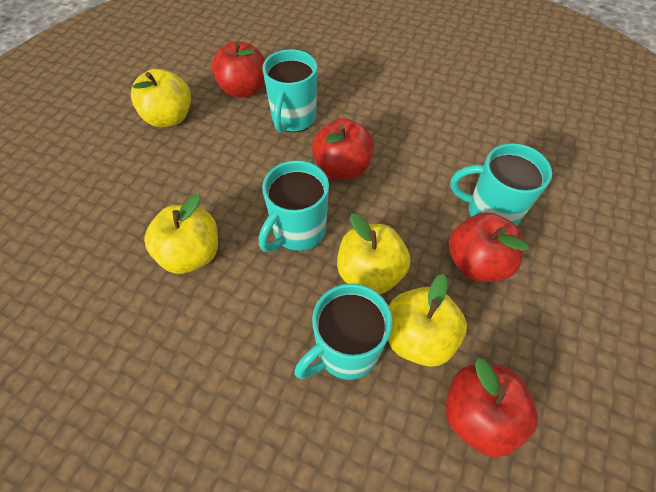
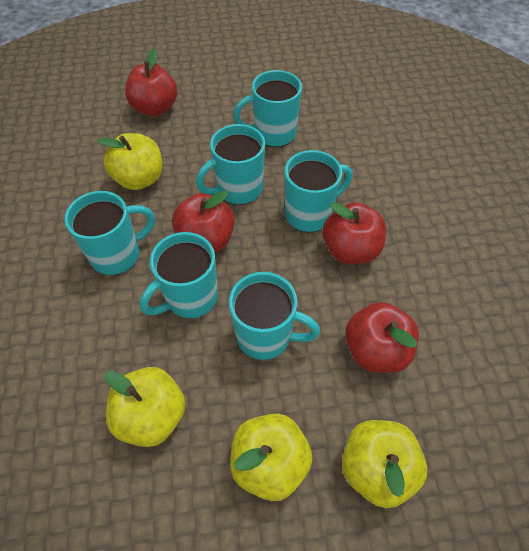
turquoise mug: 4 -> 6

